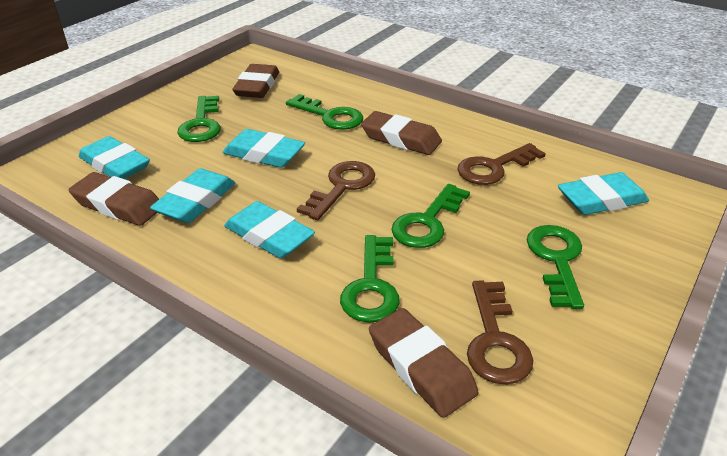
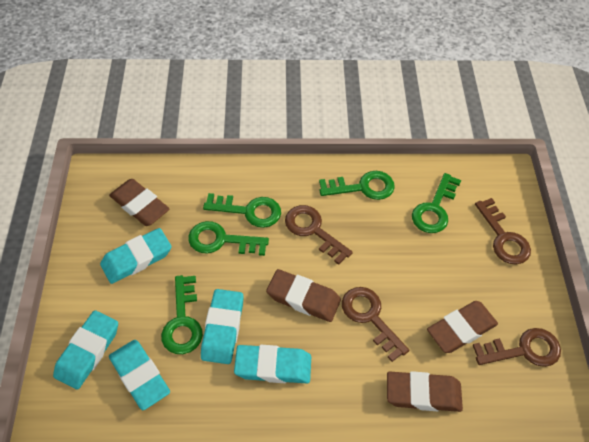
brown key: 3 -> 4

